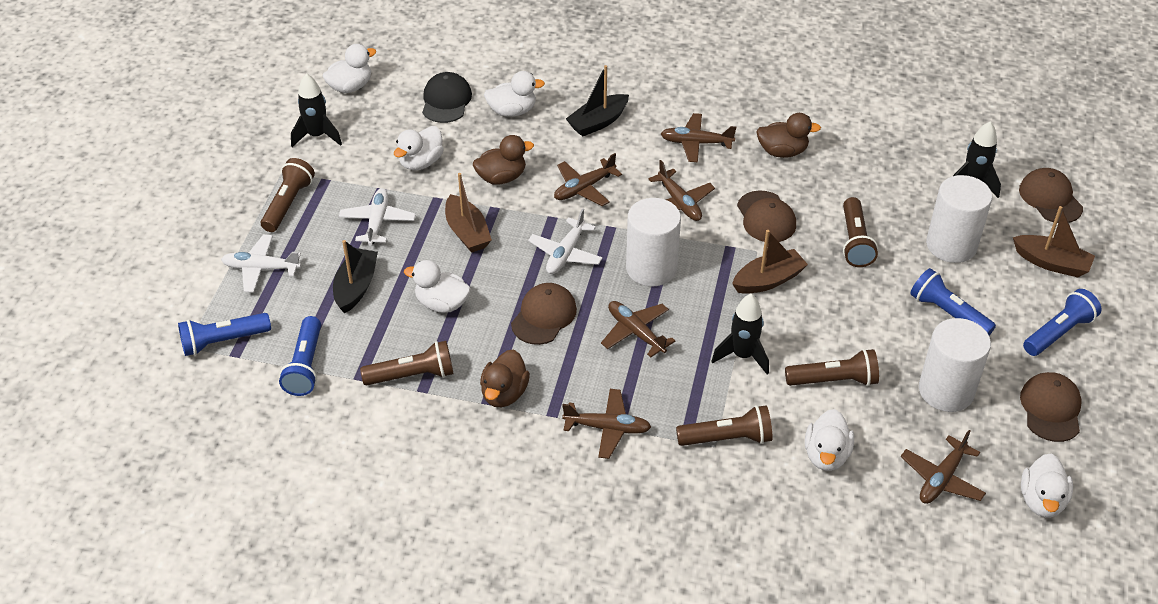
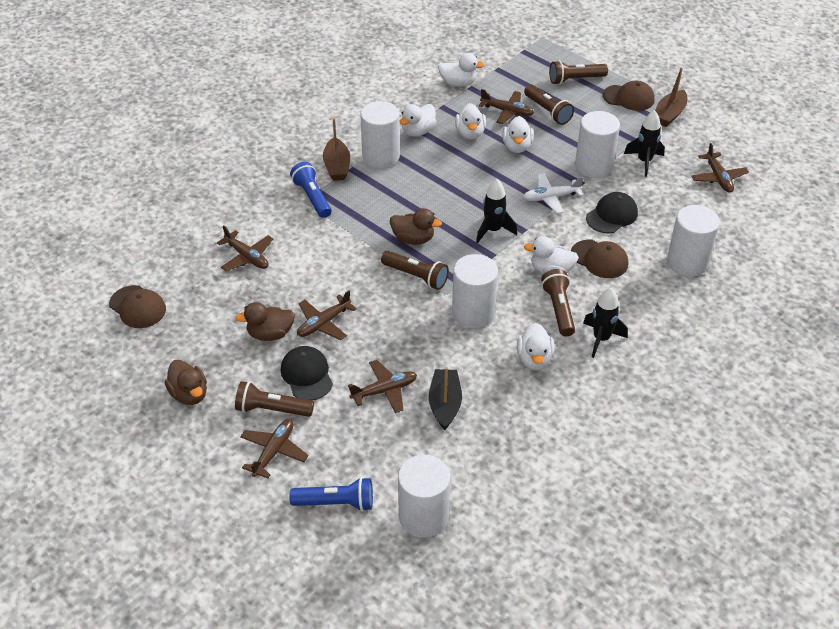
black boat: 2 -> 1
black cap: 1 -> 2
blue flashlight: 4 -> 2
brown boat: 3 -> 2
brown cap: 4 -> 3
white cylinder: 3 -> 5
white plane: 3 -> 1

